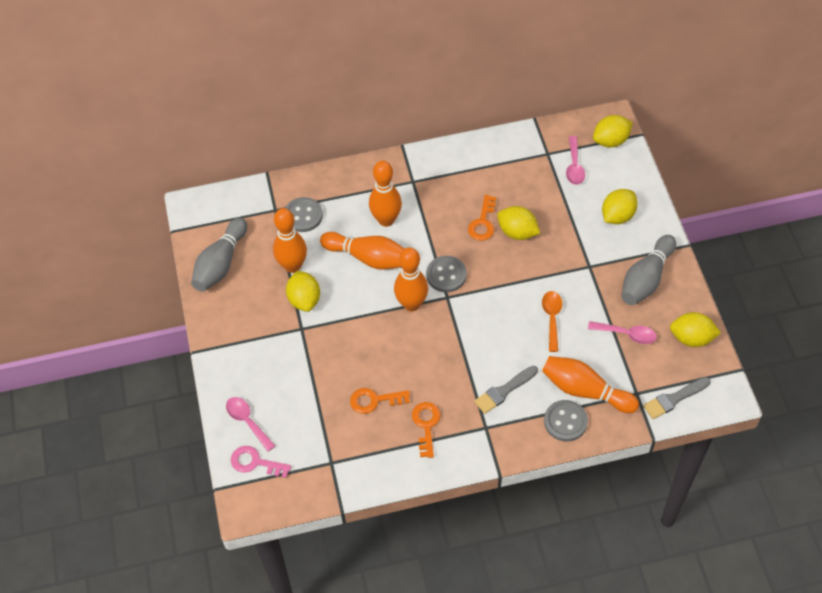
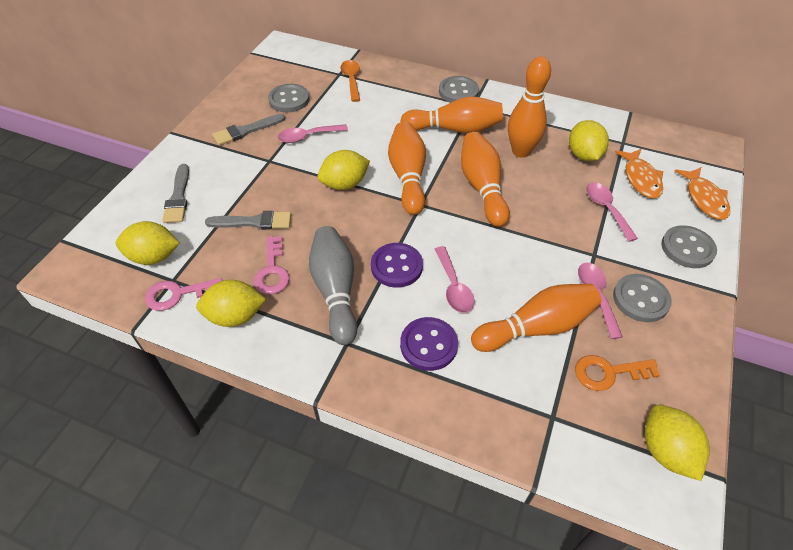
grey bowling pin: 2 -> 1
grey brush: 2 -> 3
grey button: 3 -> 4
orange fish: 0 -> 2
orange key: 3 -> 1
pink key: 1 -> 2
pink spoon: 3 -> 4
purple button: 0 -> 2

